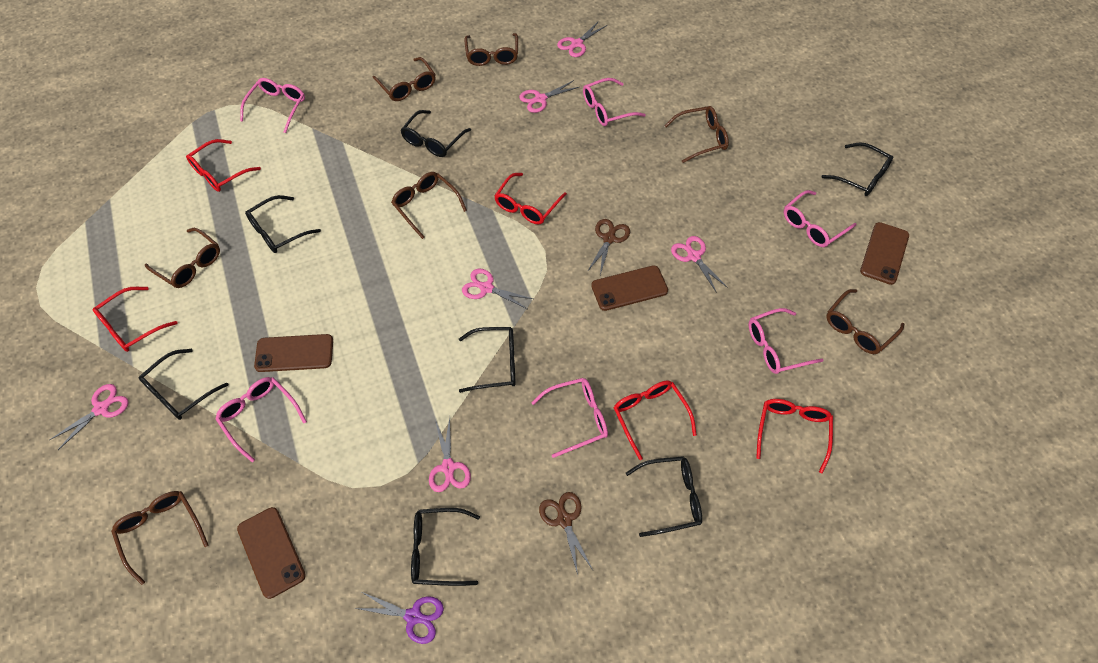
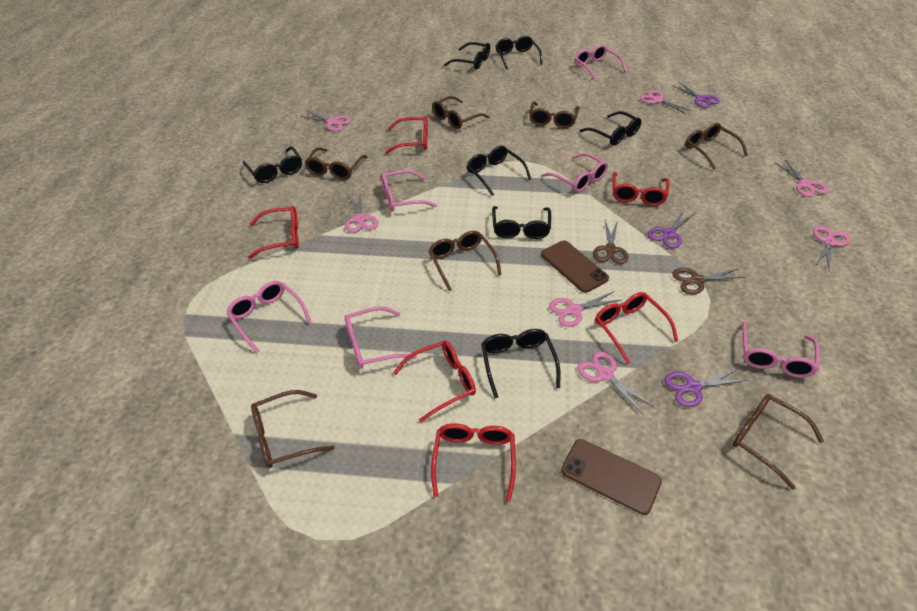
brown phone: 4 -> 2
pink scissors: 6 -> 7
purple scissors: 1 -> 3
red glasses: 5 -> 6

